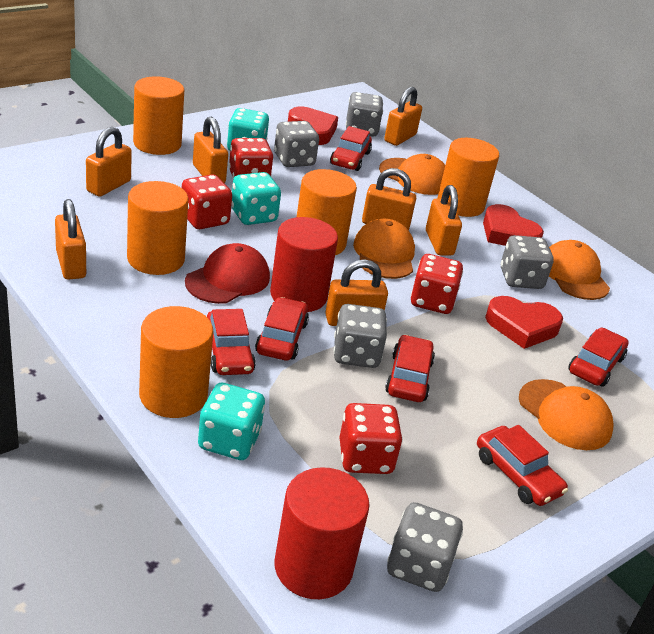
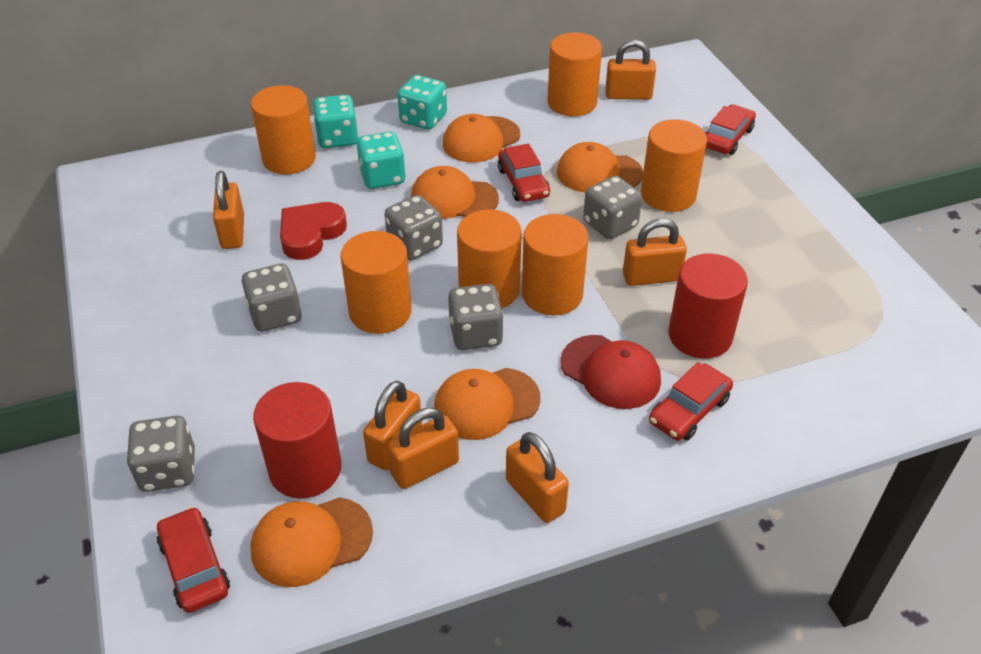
orange cap: 4 -> 5
orange cylinder: 5 -> 6
orange padlock: 7 -> 6
red car: 6 -> 4
red dice: 4 -> 0
red heart: 3 -> 1

